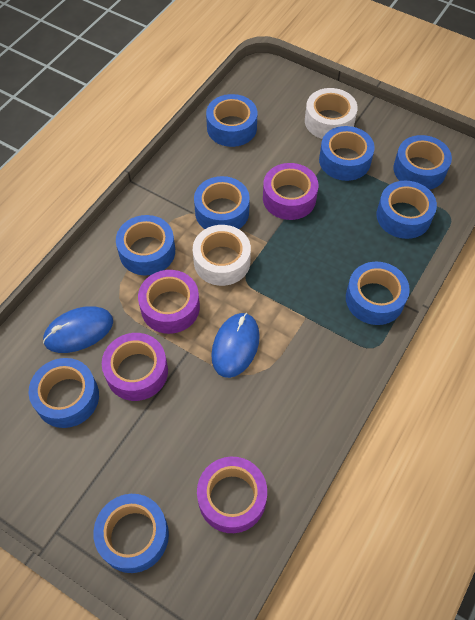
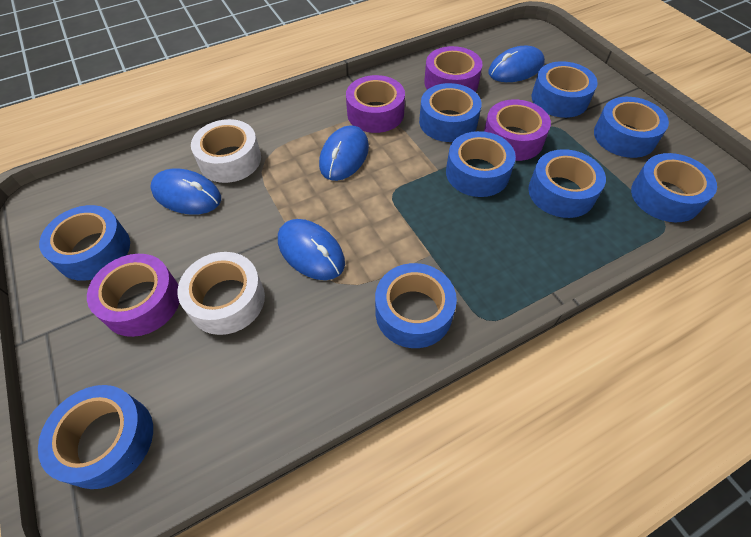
blue mouse: 2 -> 4

